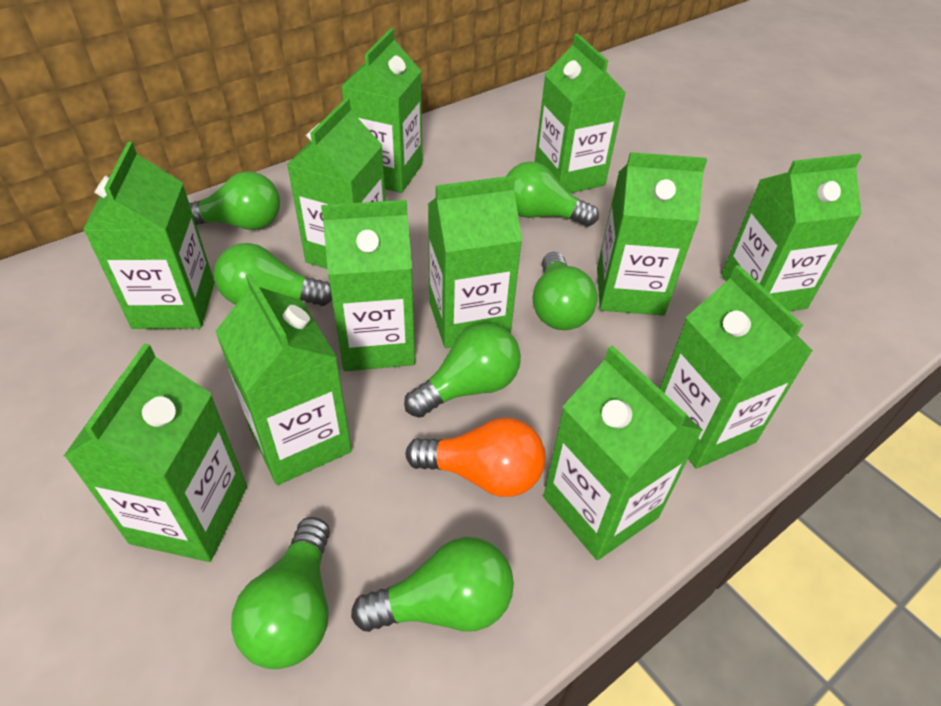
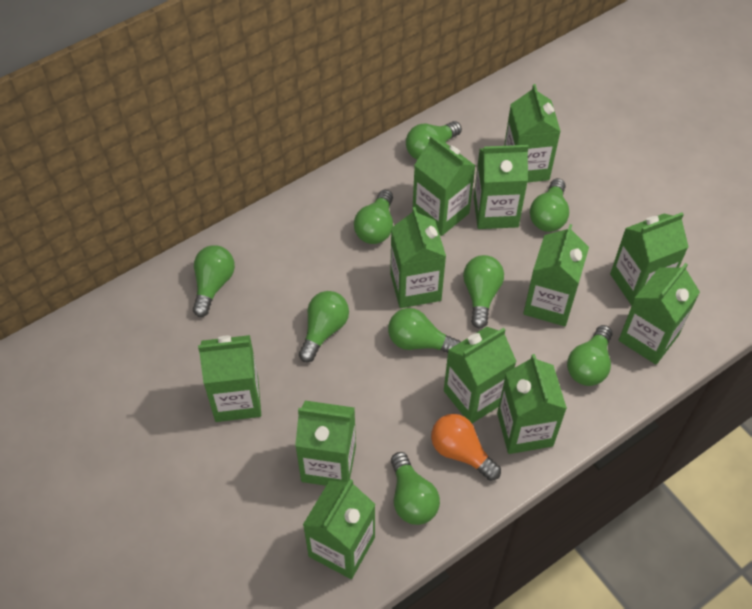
green light bulb: 7 -> 9

